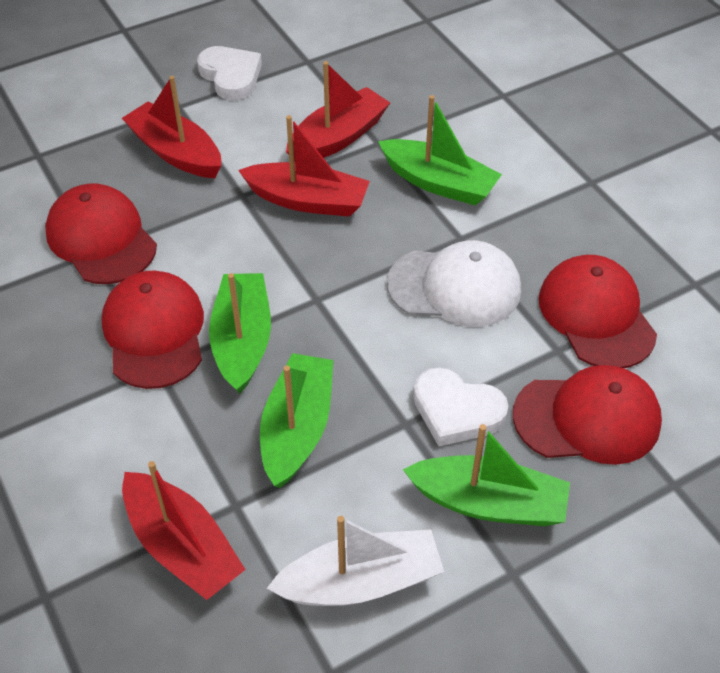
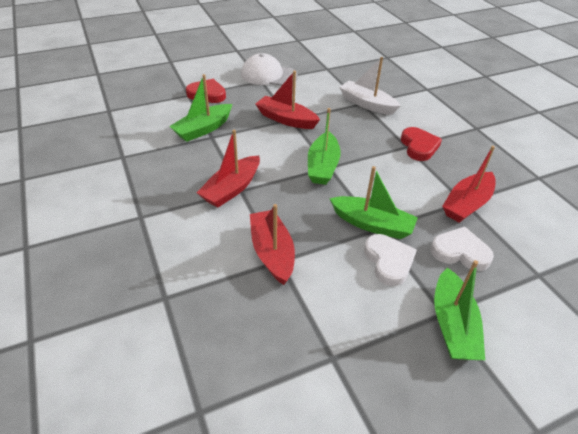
red cap: 4 -> 0
red heart: 0 -> 2

